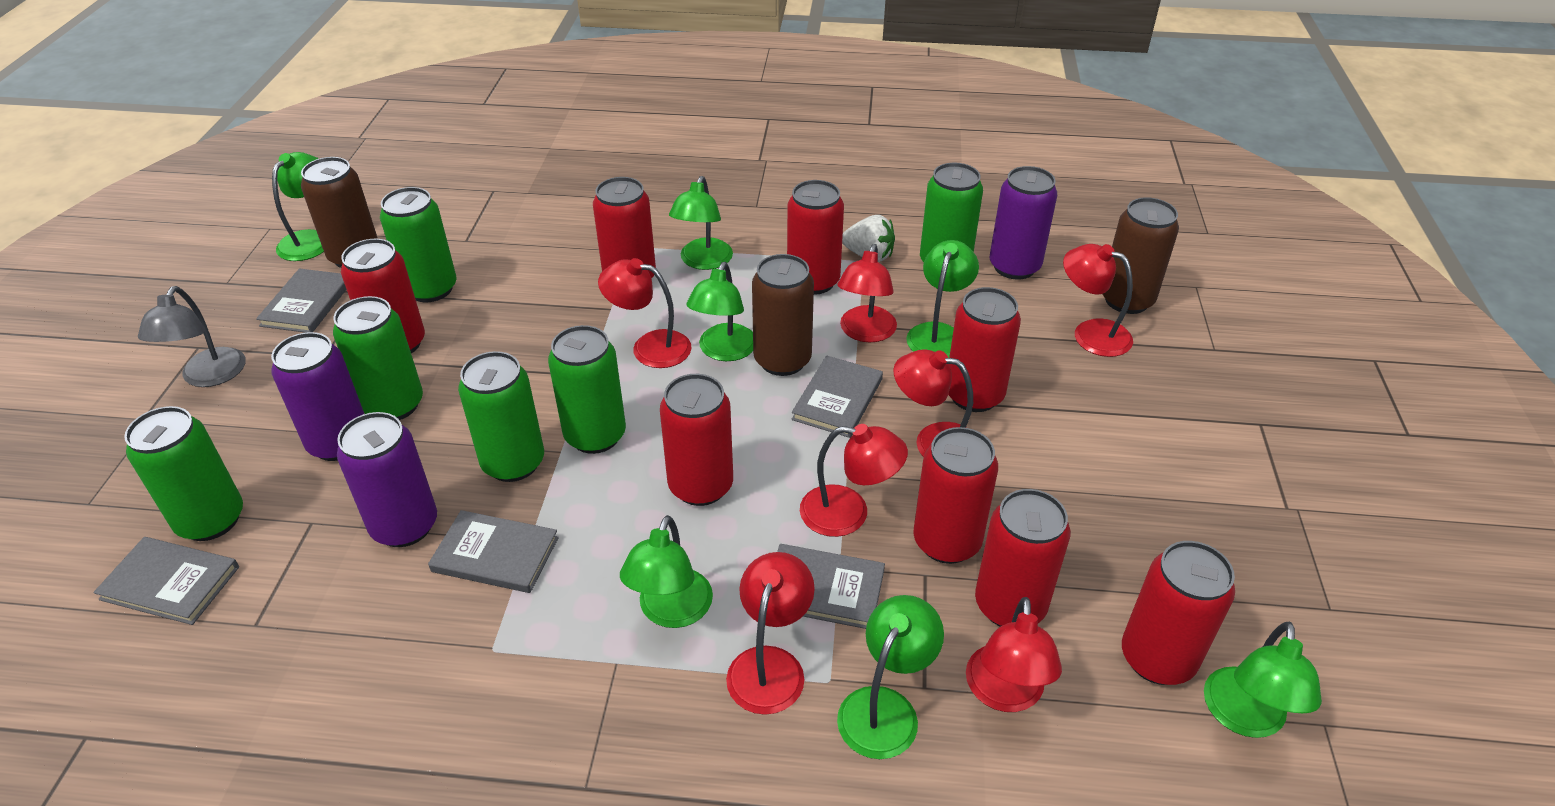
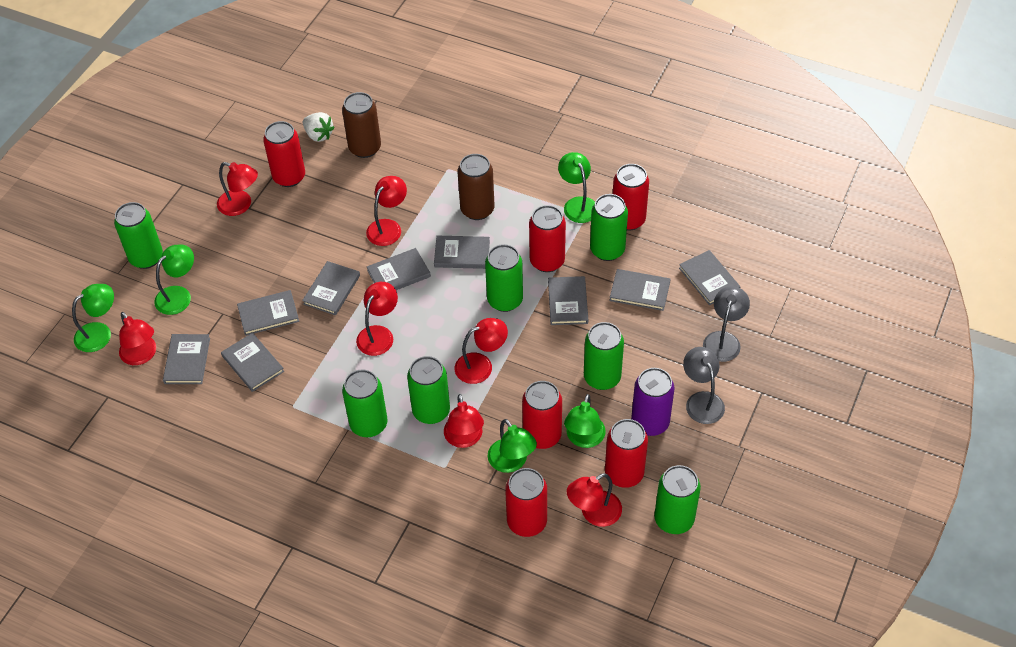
brown can: 3 -> 2
green can: 6 -> 7
green lamp: 7 -> 5
grey book: 5 -> 9
grey lamp: 1 -> 2
purple can: 3 -> 1
red can: 8 -> 6

